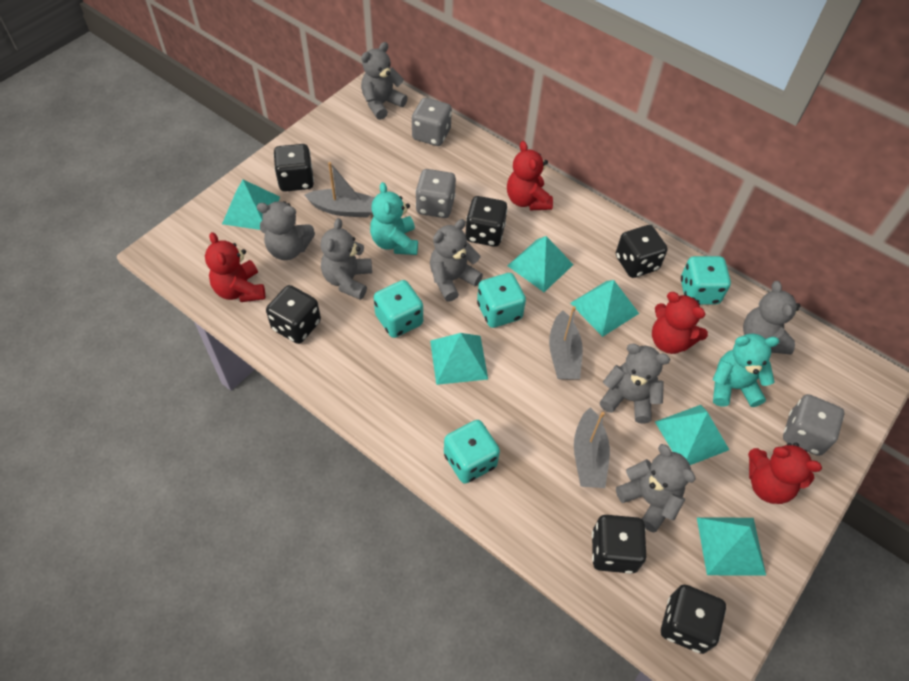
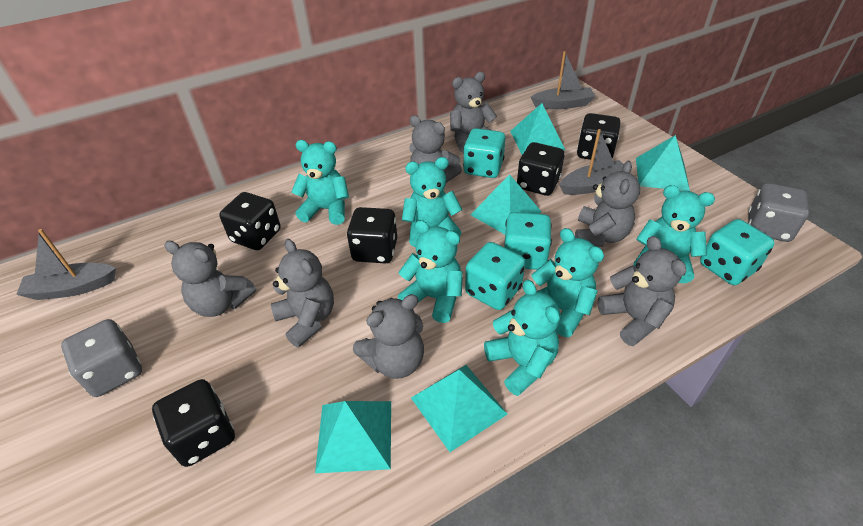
black dice: 6 -> 5
grey dice: 3 -> 2
red teddy bear: 4 -> 0
turquoise pyramid: 6 -> 5
turquoise teddy bear: 2 -> 6

